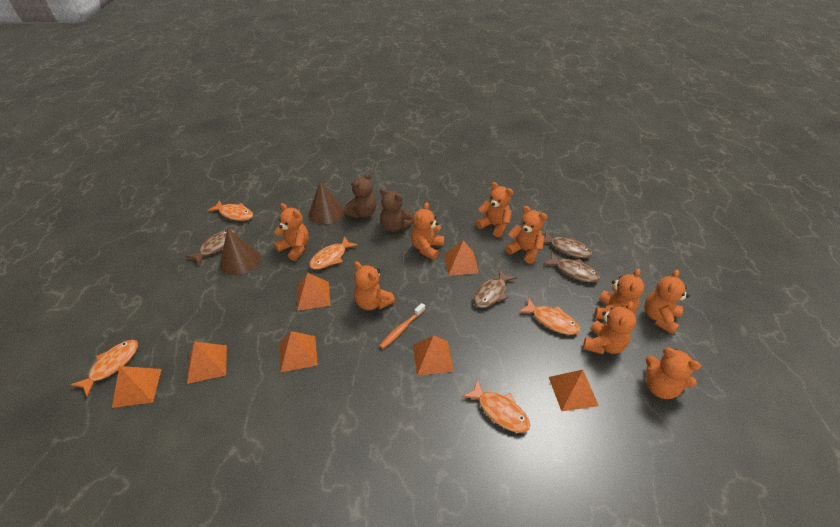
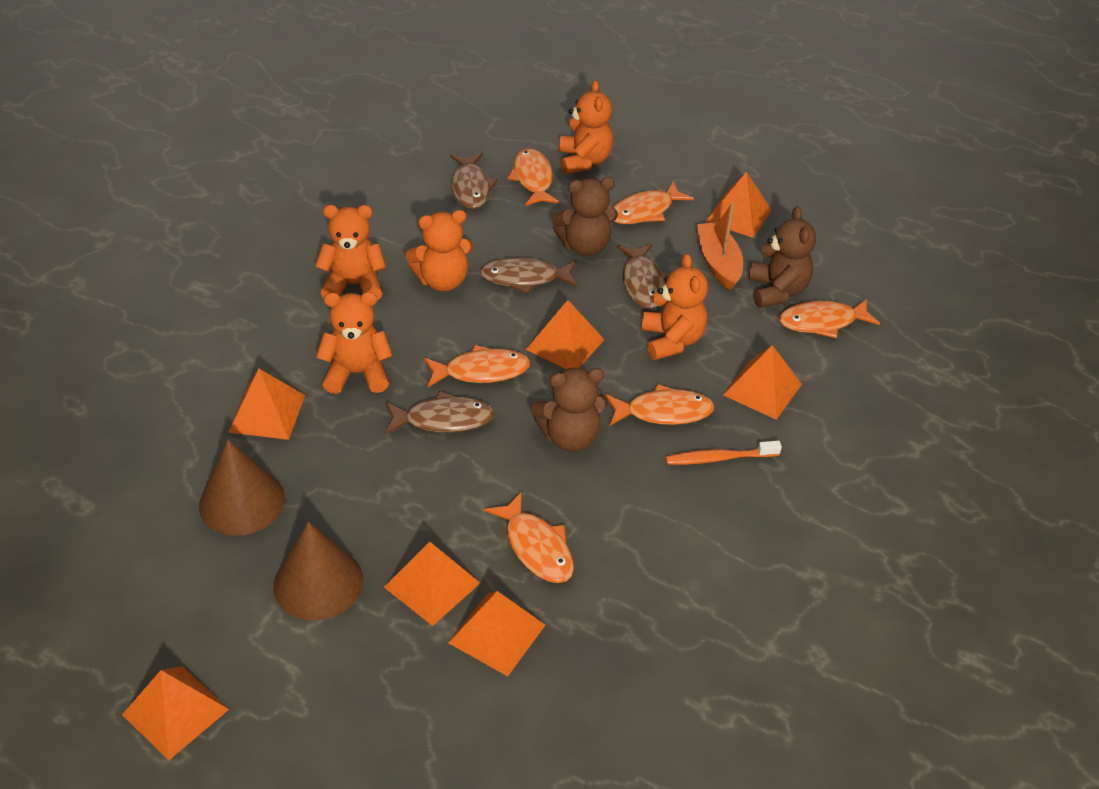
brown teddy bear: 2 -> 3
orange boat: 0 -> 1
orange fish: 5 -> 6
orange teddy bear: 9 -> 5

